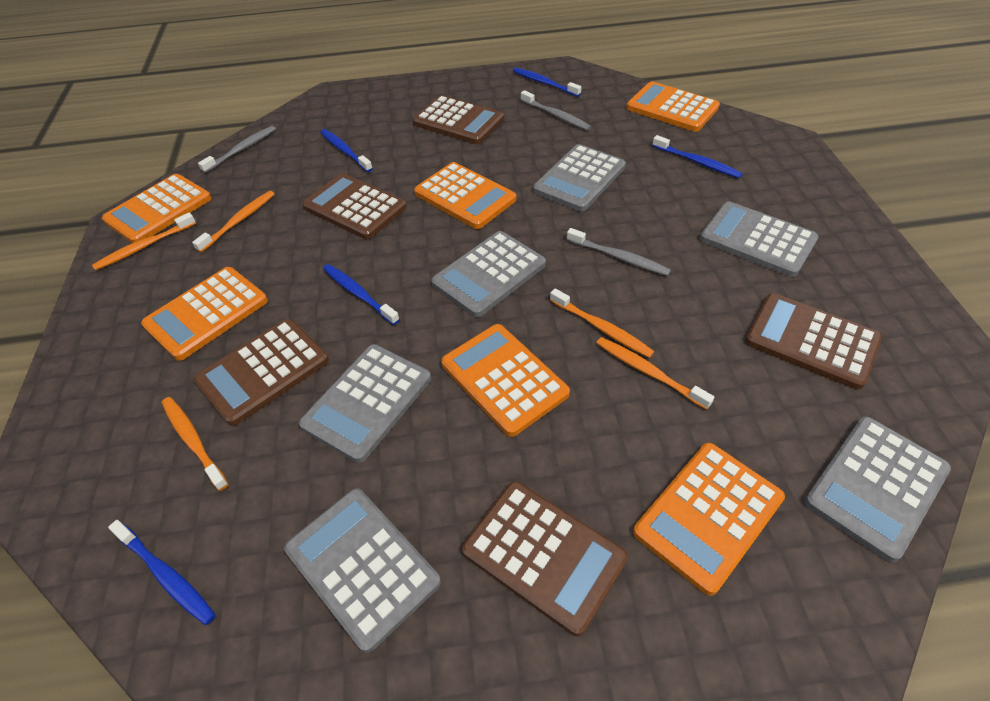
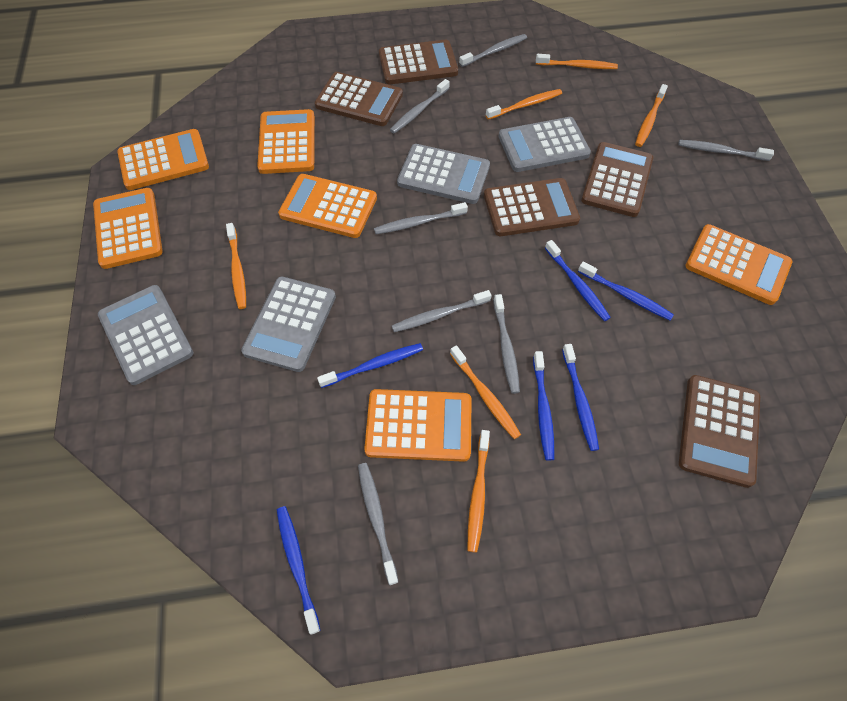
blue toothbrush: 5 -> 6
grey calculator: 6 -> 4
grey toothbrush: 3 -> 7
orange toothbrush: 5 -> 6

